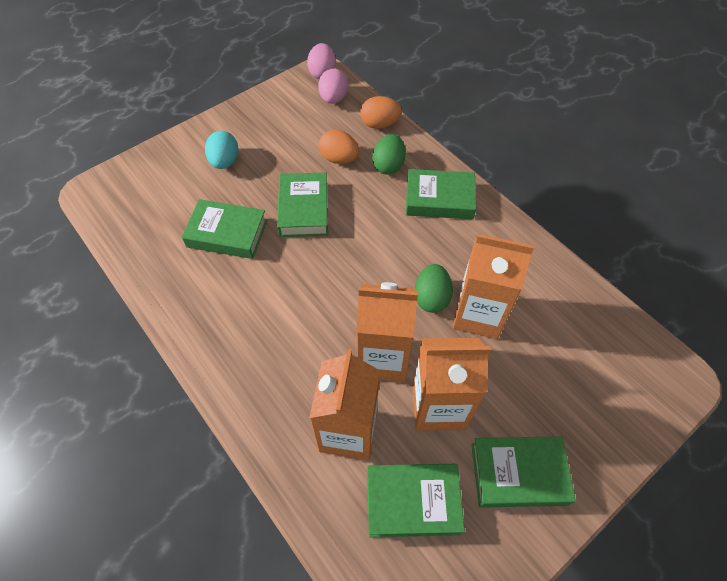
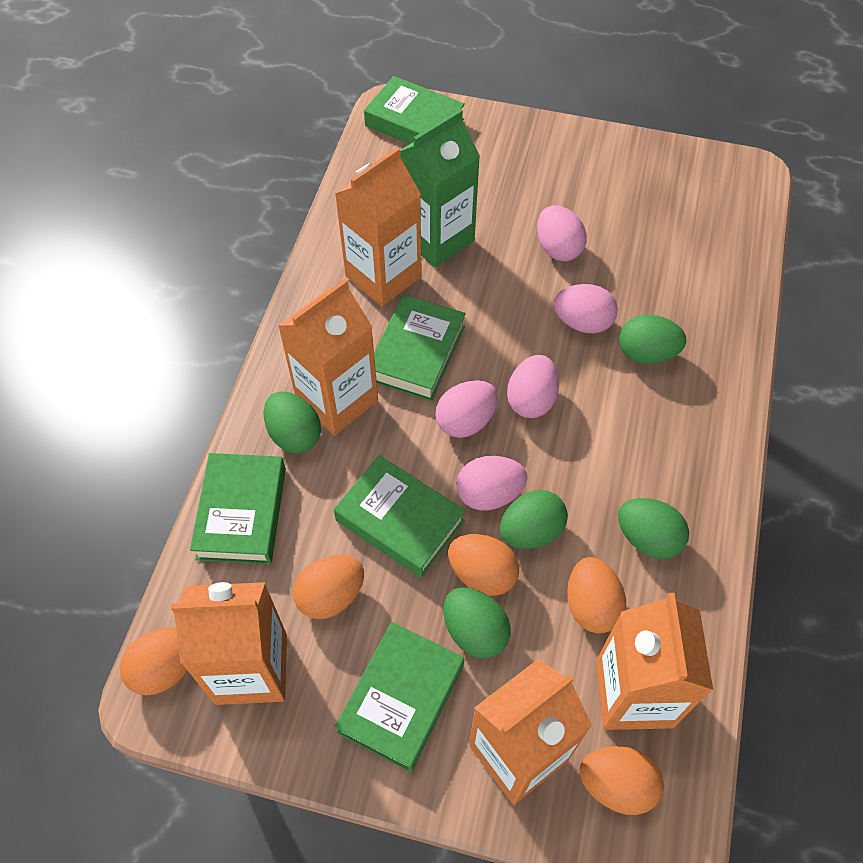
green carton: 0 -> 1
green egg: 2 -> 5
orange carton: 4 -> 5
orange egg: 2 -> 5
pink egg: 2 -> 5
turquoise egg: 1 -> 0

